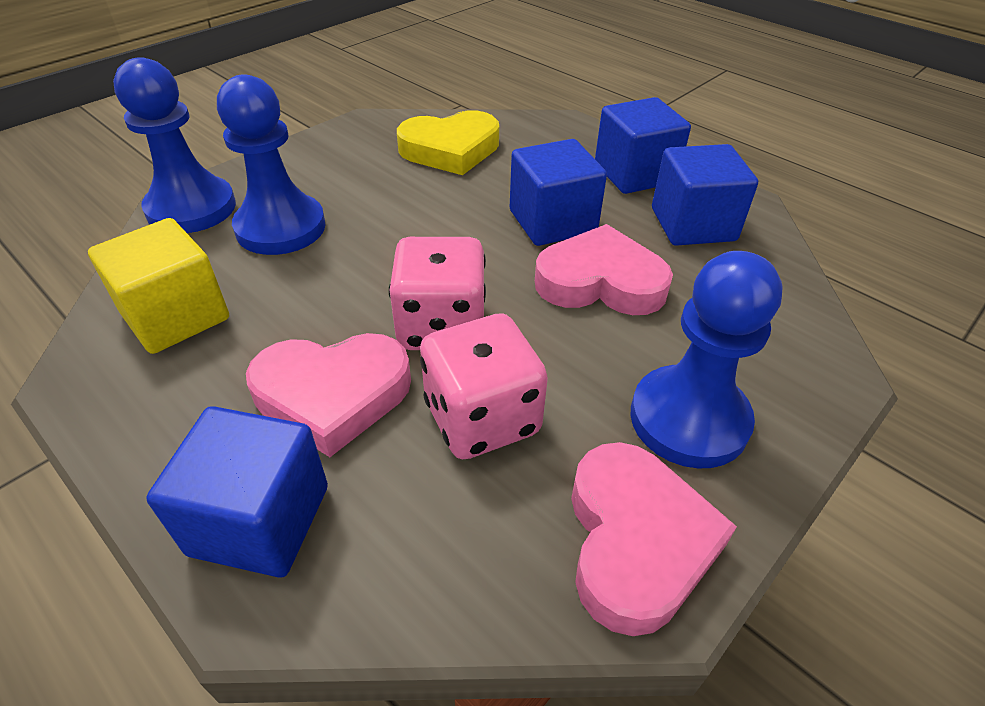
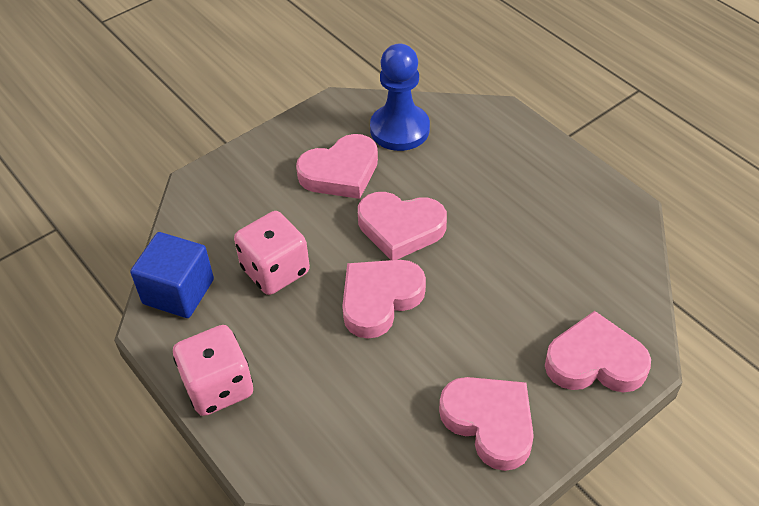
blue cube: 4 -> 1
blue pawn: 3 -> 1
pink heart: 3 -> 5
yellow cube: 1 -> 0
yellow heart: 1 -> 0

